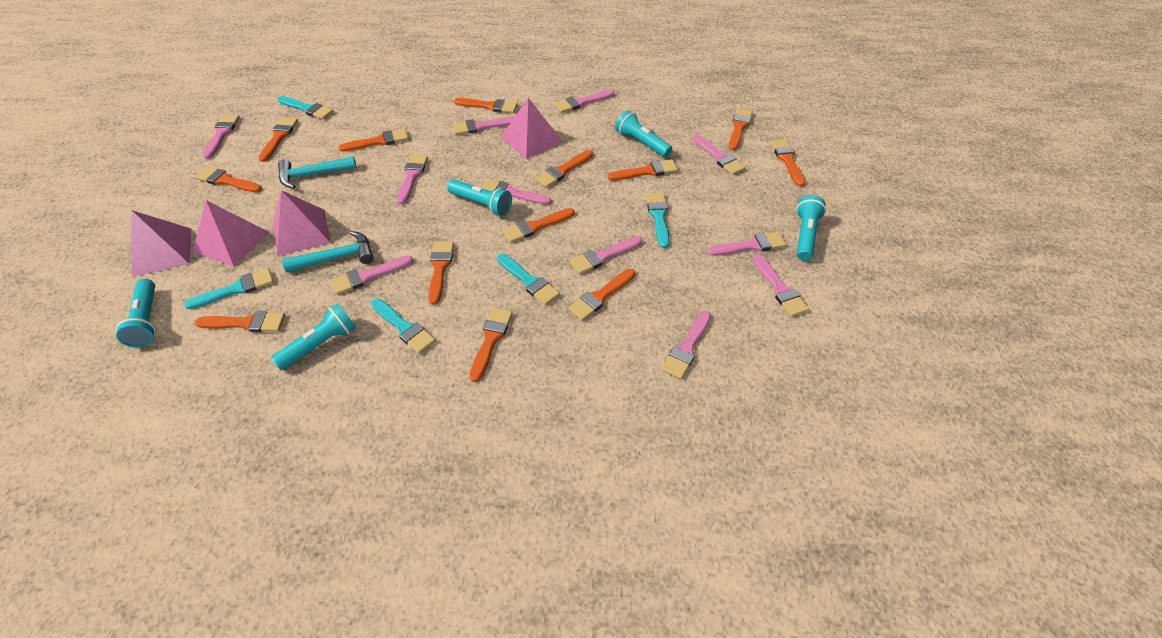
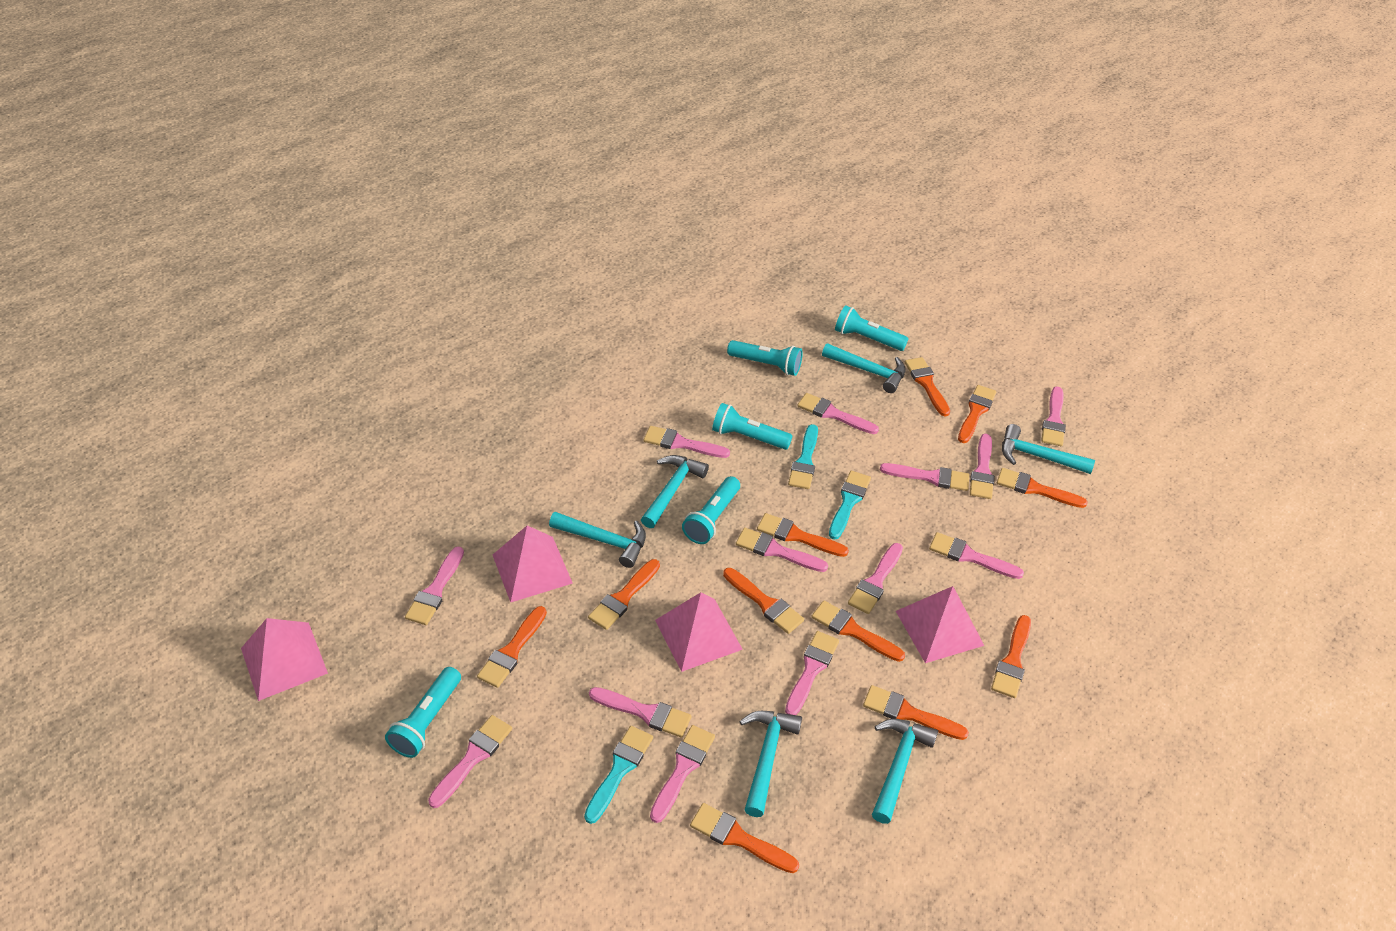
orange brush: 13 -> 11
pink brush: 11 -> 13
turquoise brush: 5 -> 3
turquoise hammer: 2 -> 6

